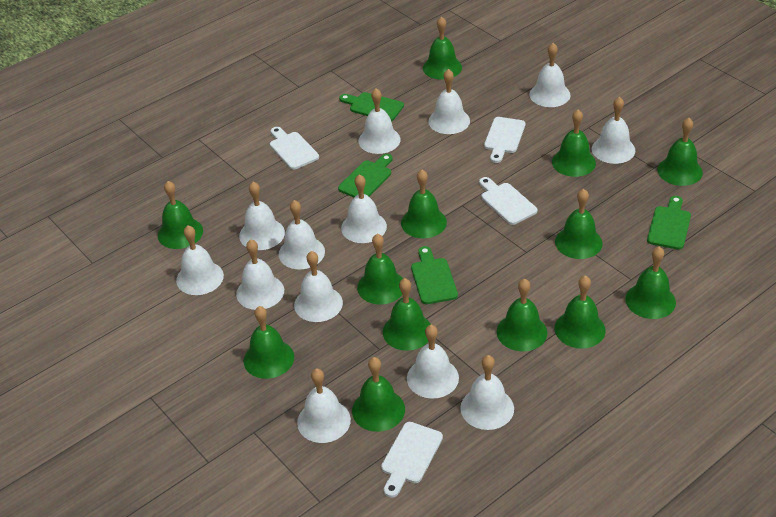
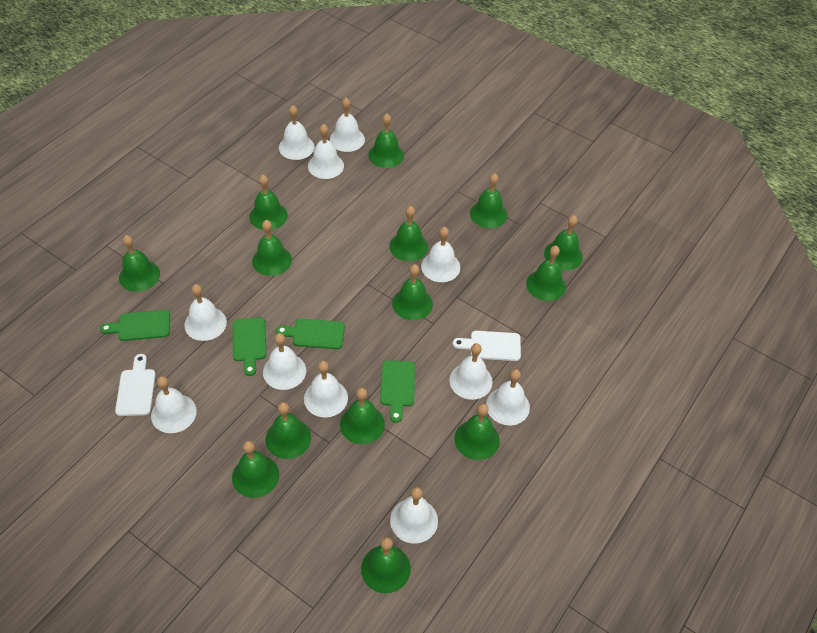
green bell: 13 -> 14
white bell: 13 -> 11
white cutting board: 4 -> 2

